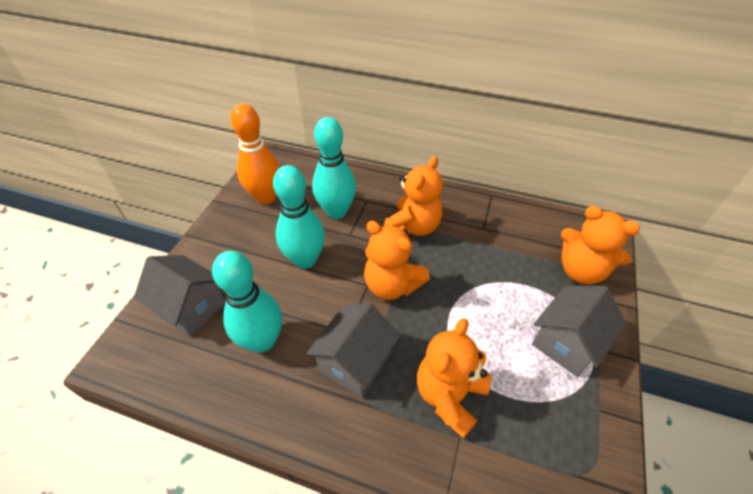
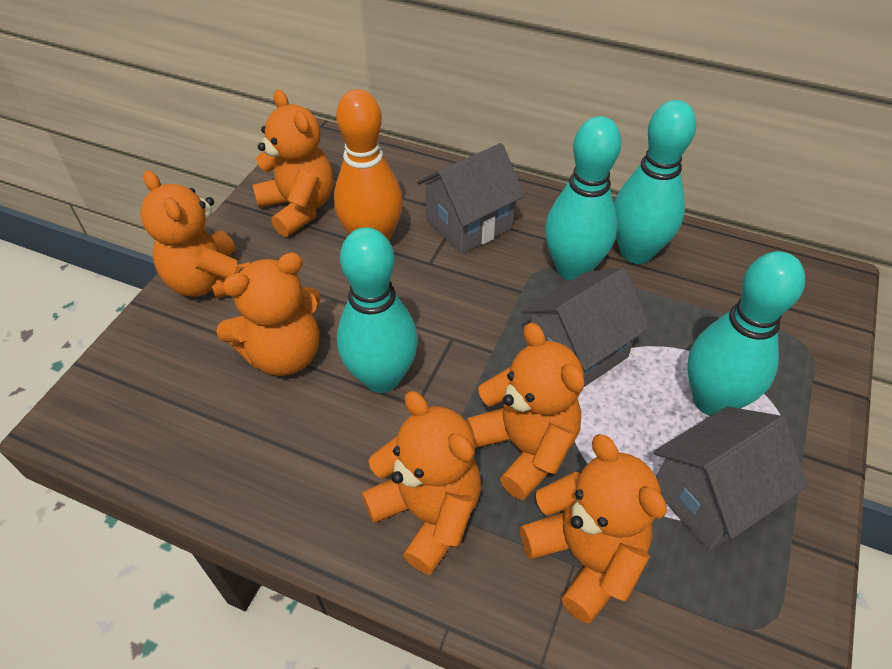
orange teddy bear: 4 -> 6
turquoise bowling pin: 3 -> 4

